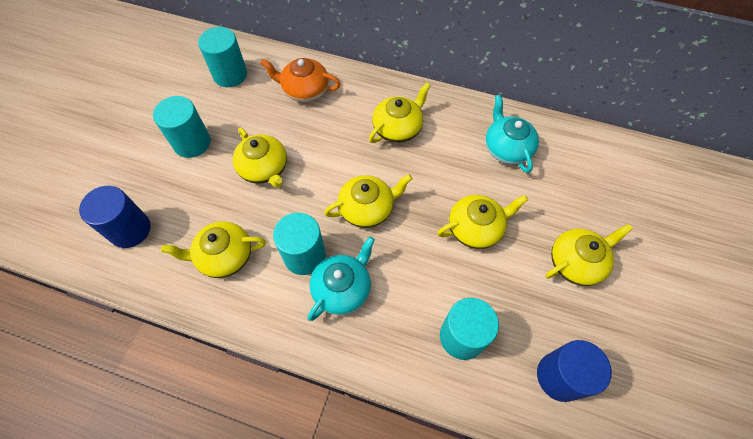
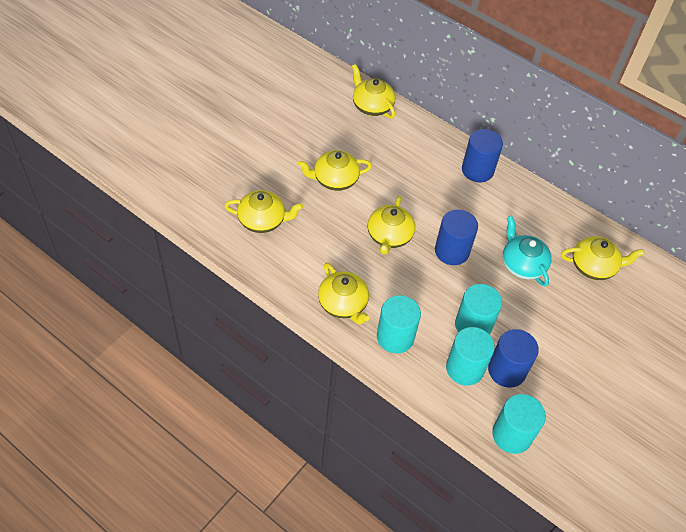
blue cylinder: 2 -> 3
orange teapot: 1 -> 0
turquoise teapot: 2 -> 1

